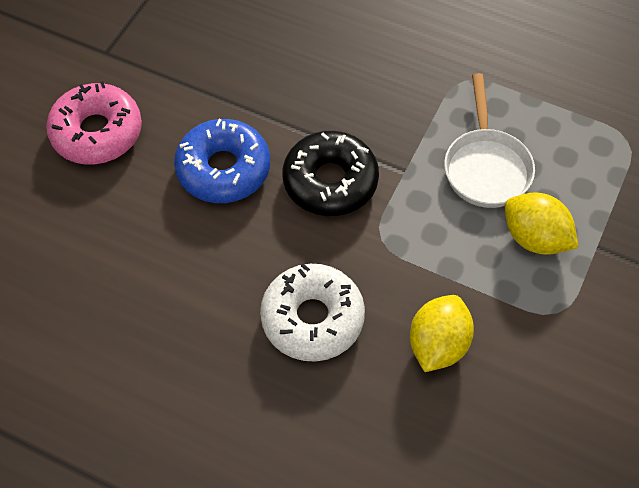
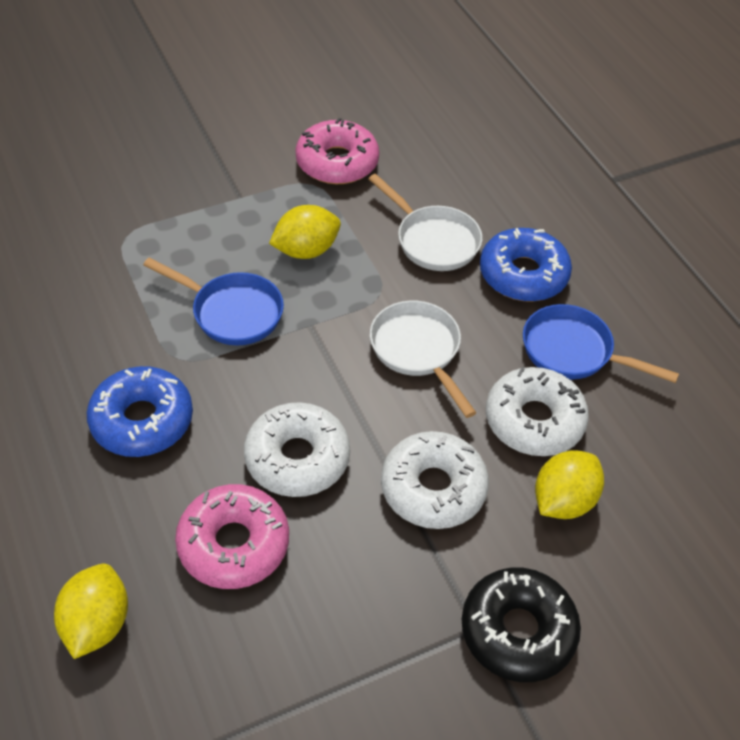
blue donut: 1 -> 2
blue pan: 0 -> 2
pink donut: 1 -> 2
white donut: 1 -> 3
white pan: 1 -> 2
yellow lemon: 2 -> 3

